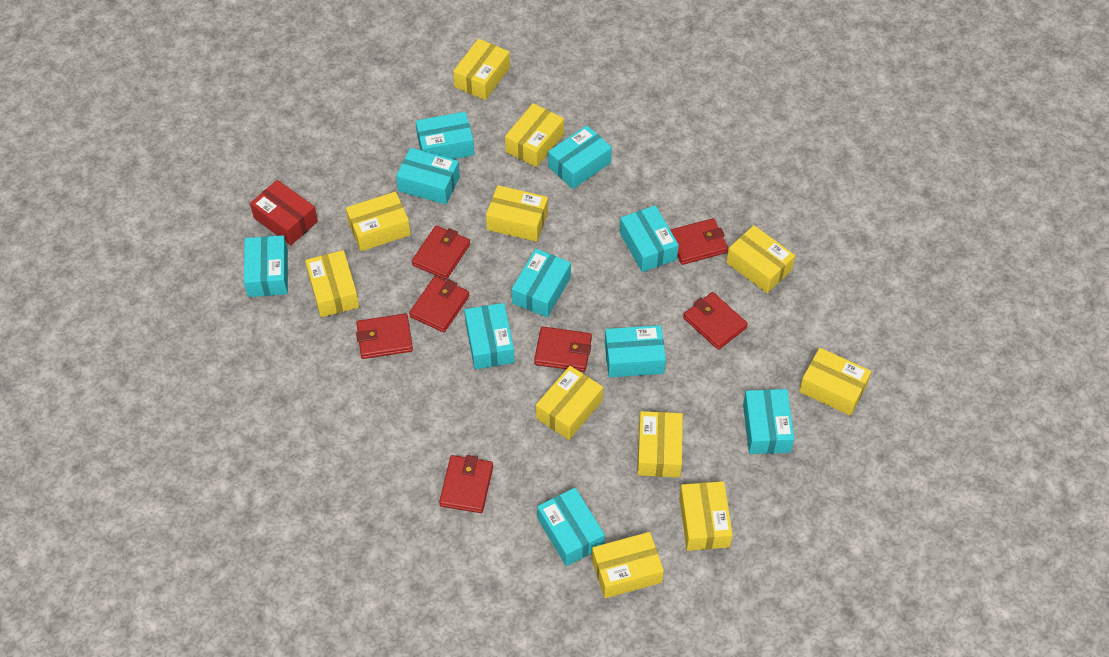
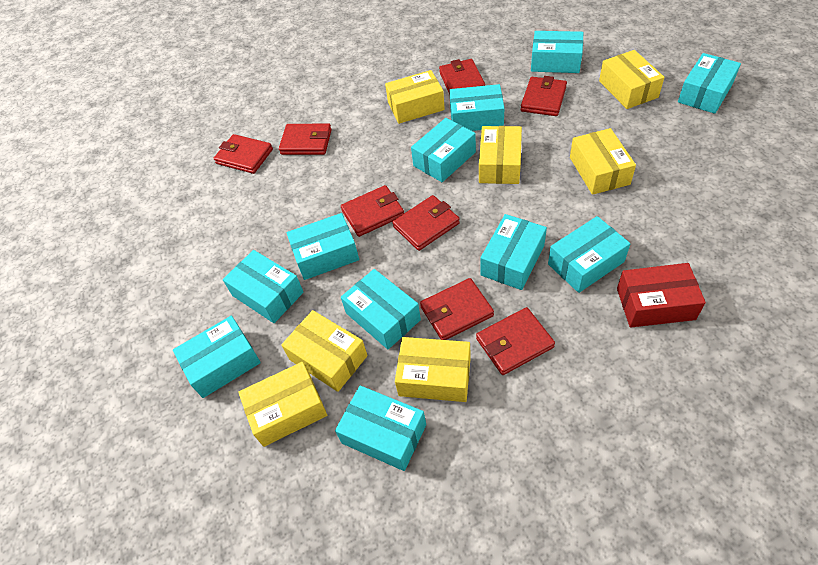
red wallet: 7 -> 8
turquoise box: 10 -> 11
yellow box: 11 -> 7

